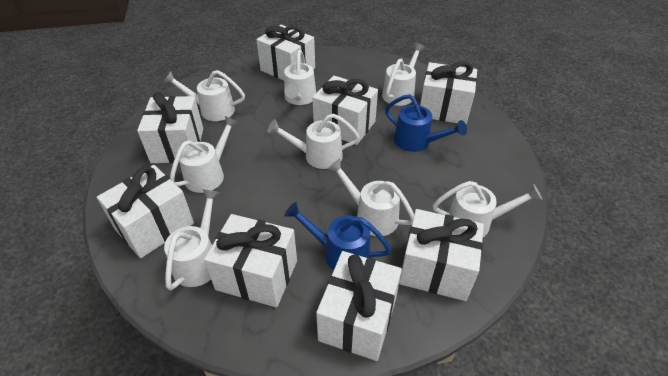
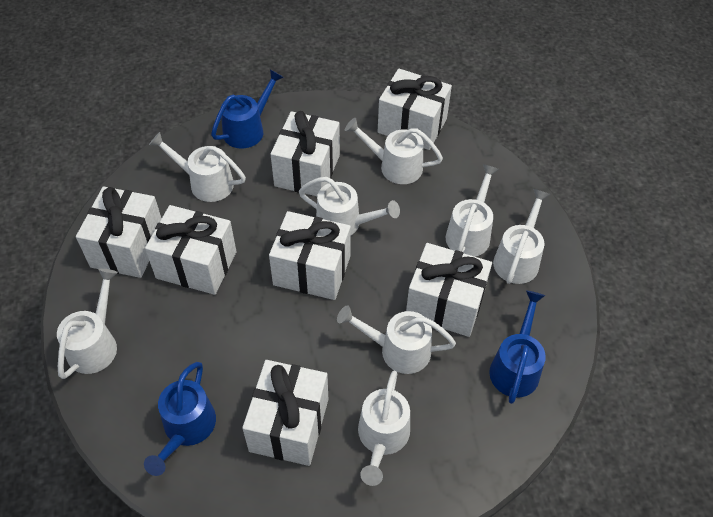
blue watering can: 2 -> 3
white gift: 8 -> 7

